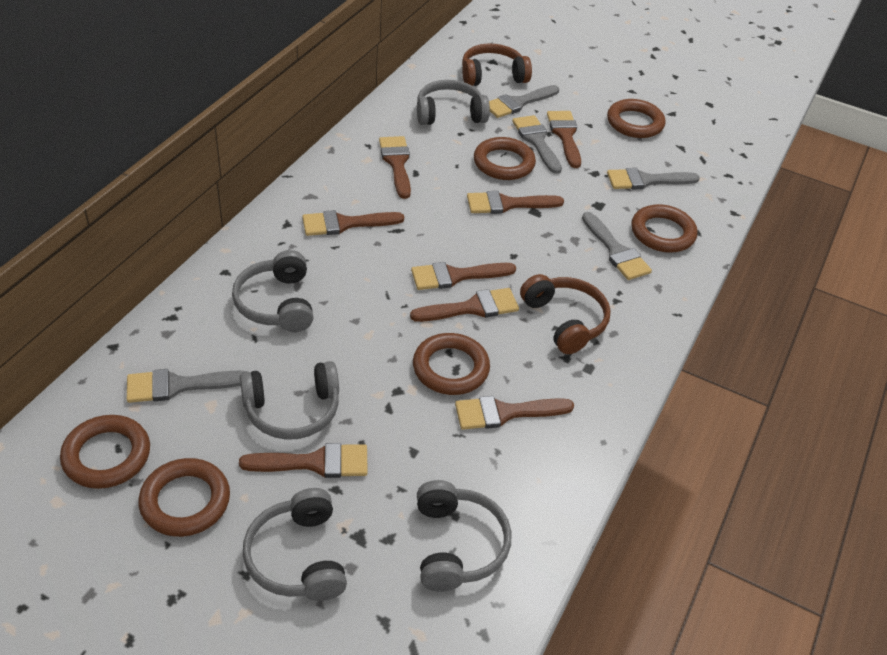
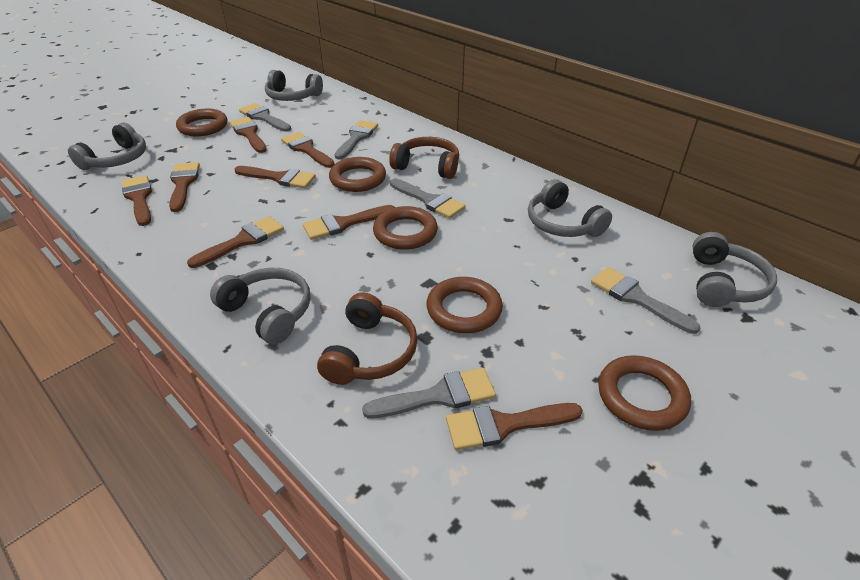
brown ring: 6 -> 5

